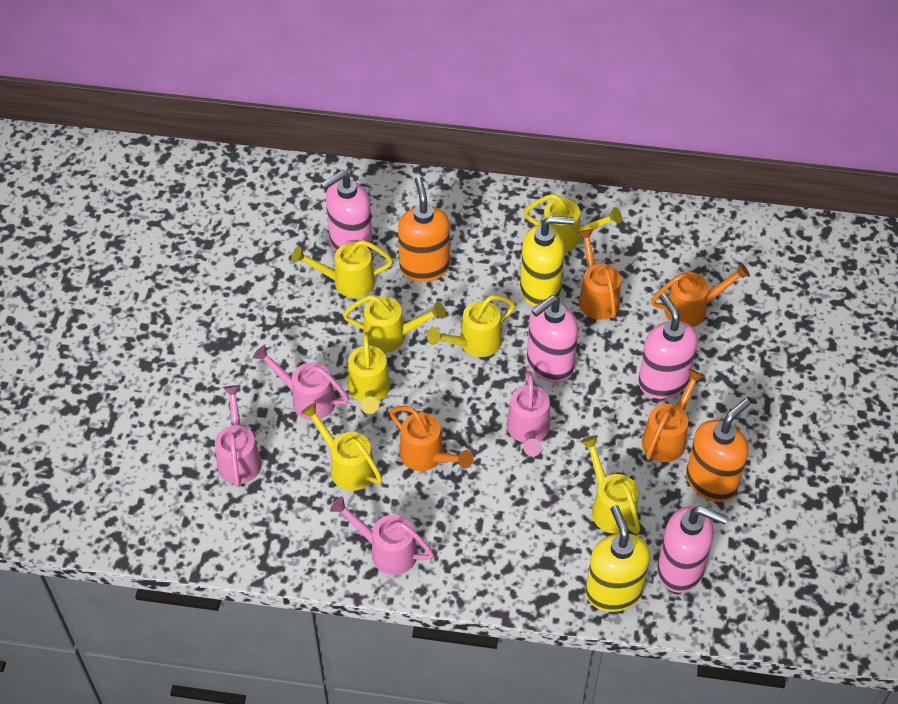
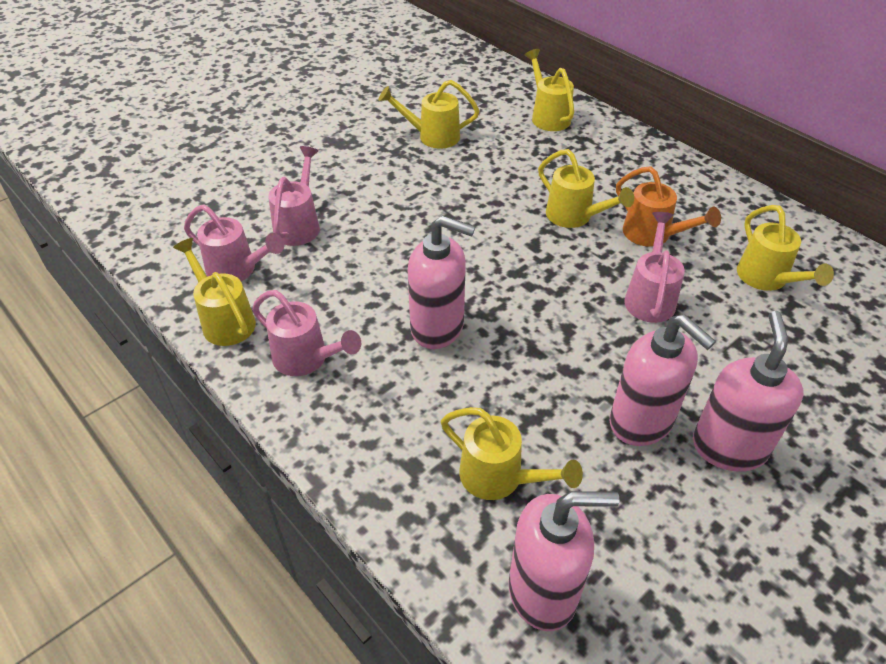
orange soap dispenser: 2 -> 0
orange watering can: 4 -> 1
yellow soap dispenser: 2 -> 0
yellow watering can: 7 -> 6

